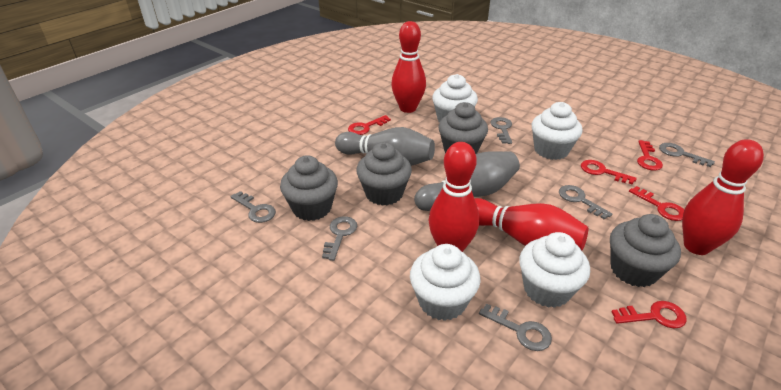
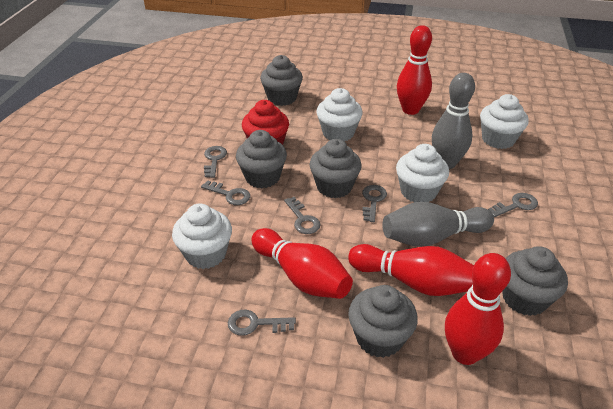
grey cupcake: 4 -> 5
red cupcake: 0 -> 1
red key: 5 -> 0

